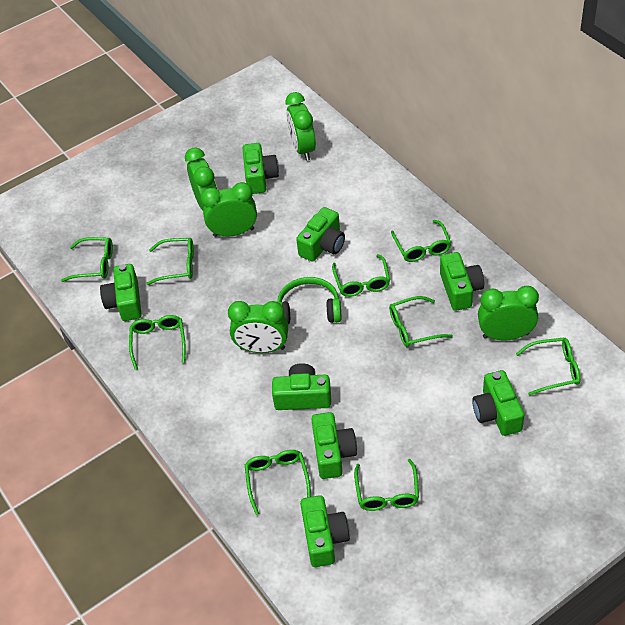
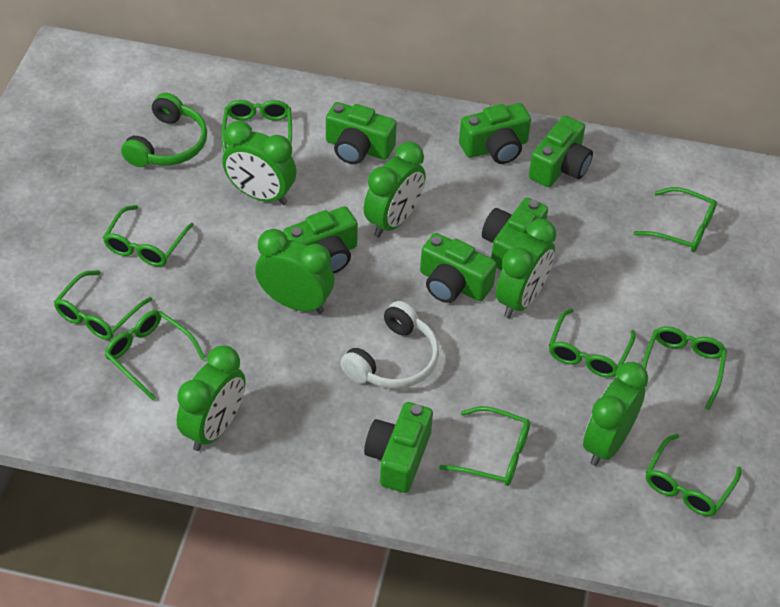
green camera: 8 -> 7
green clock: 5 -> 6
white headphones: 0 -> 1

